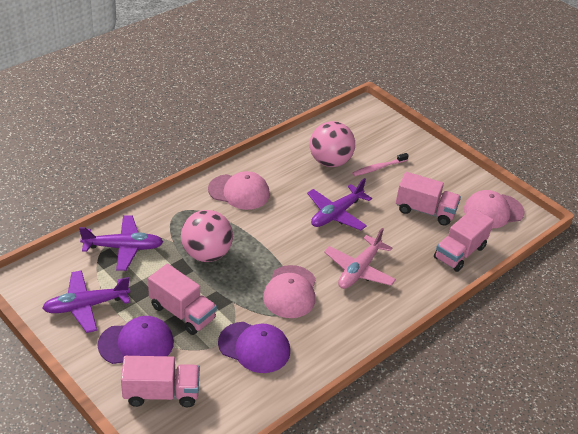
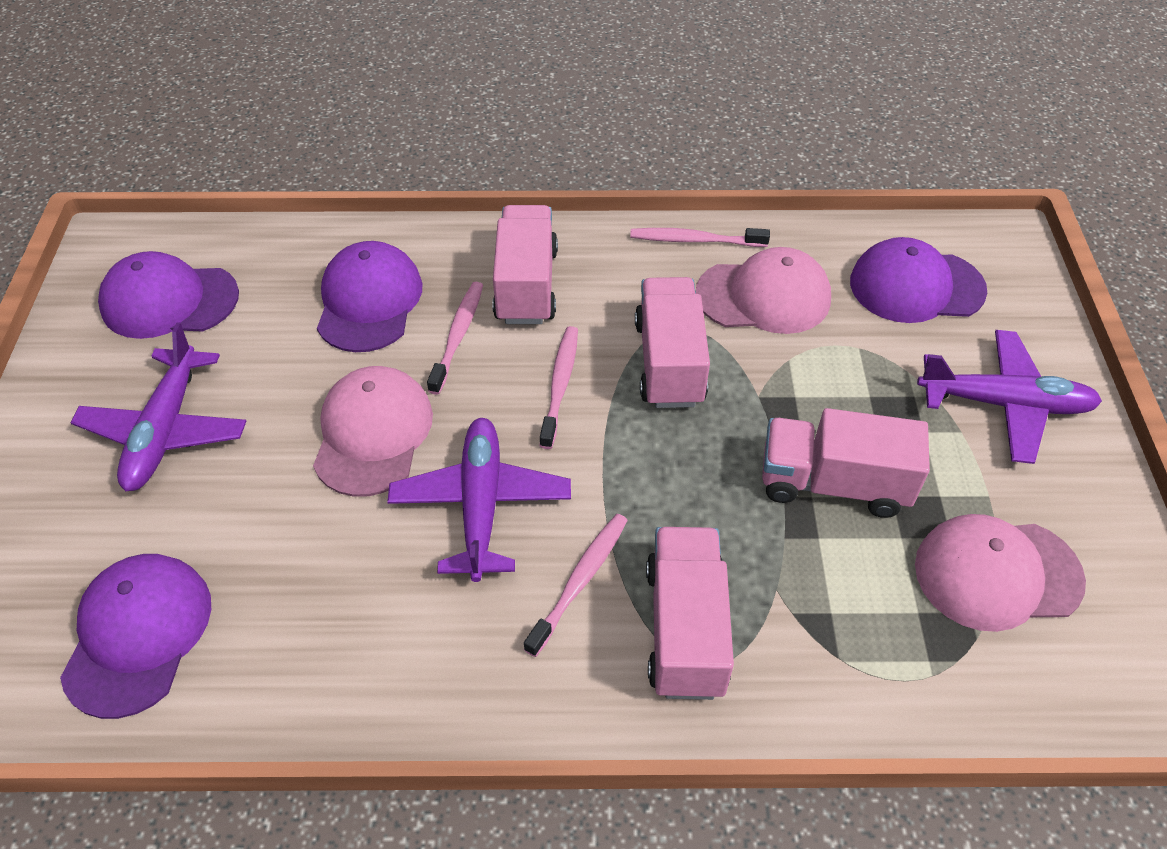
pink ball: 2 -> 0
pink plane: 1 -> 0
pink toothbrush: 1 -> 4
purple cap: 2 -> 4

